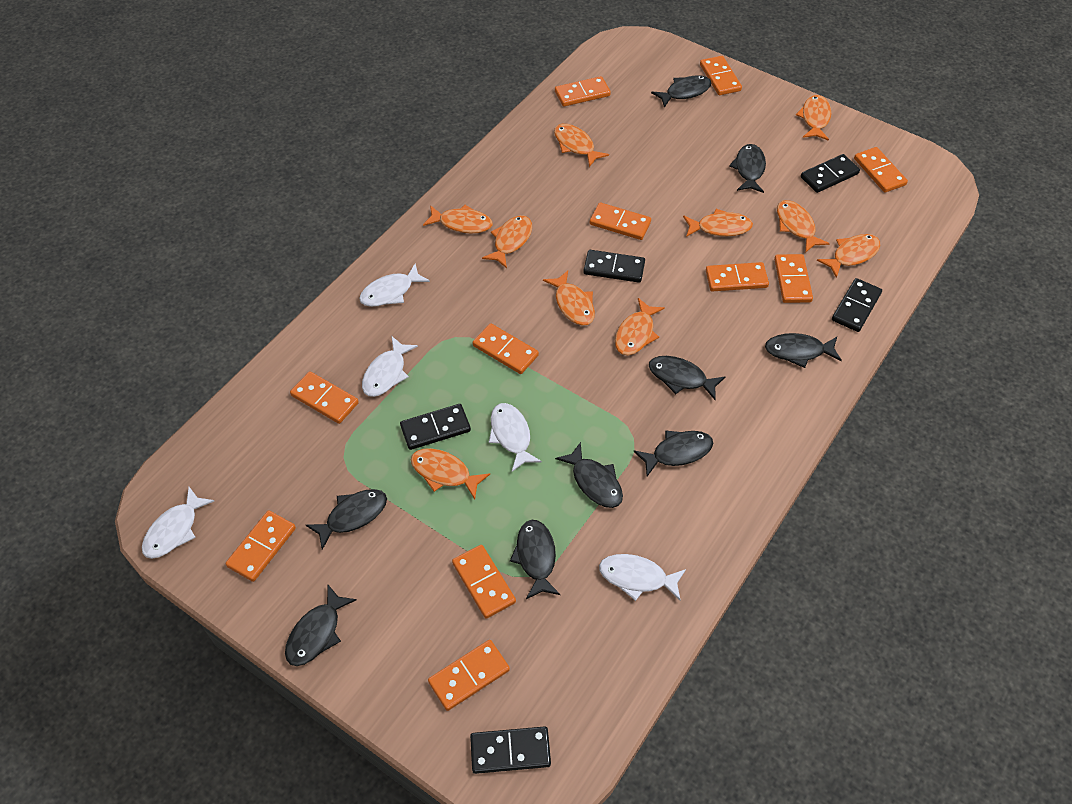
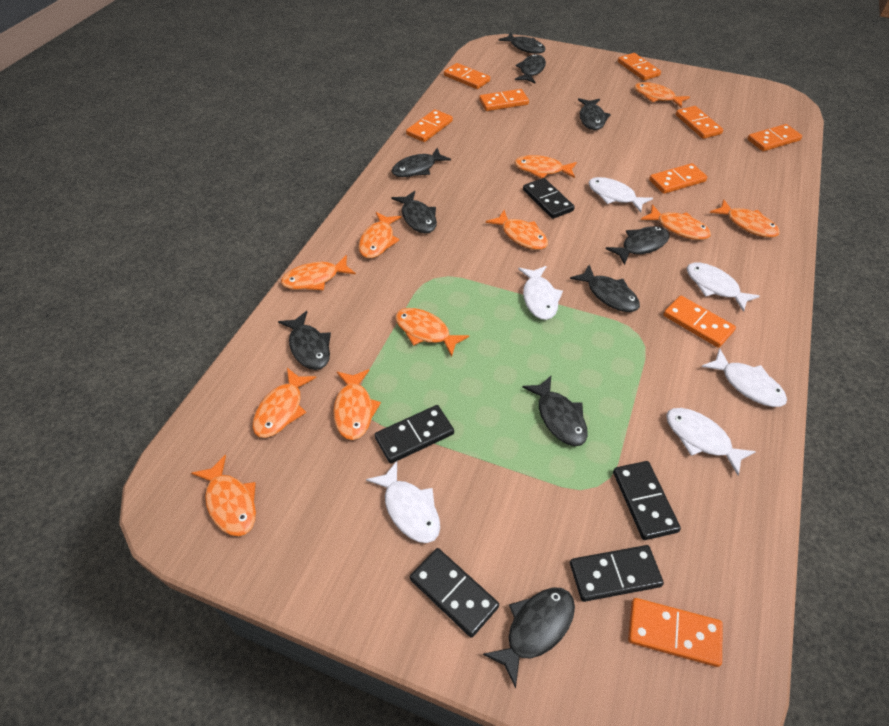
black fish: 9 -> 10
orange domino: 11 -> 9
orange fish: 10 -> 11
white fish: 5 -> 6

